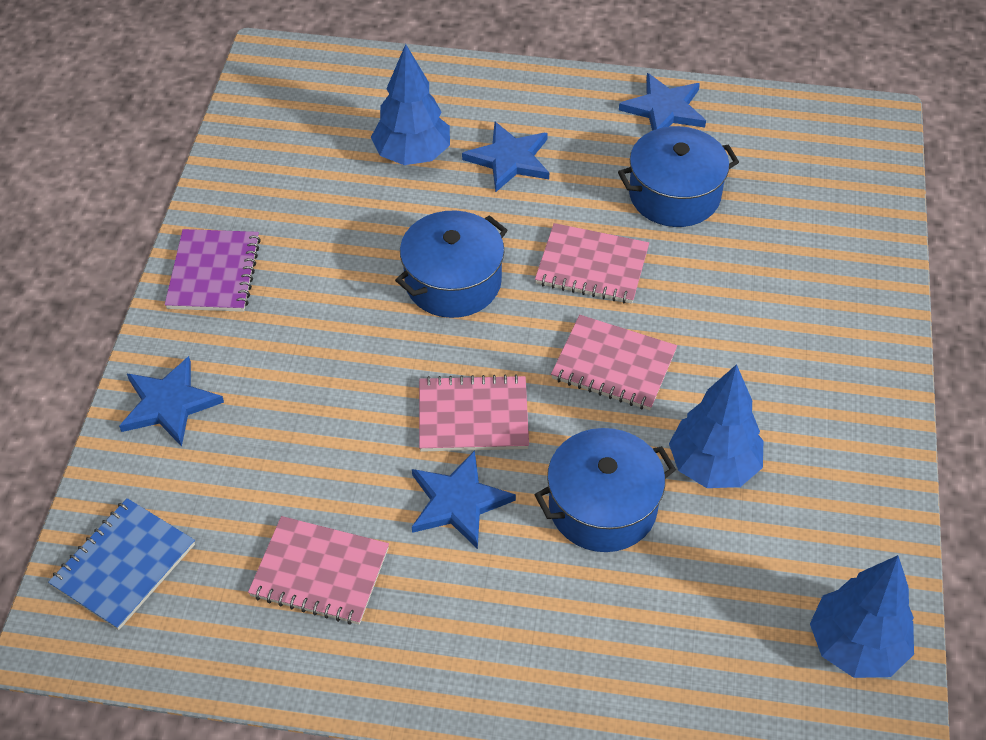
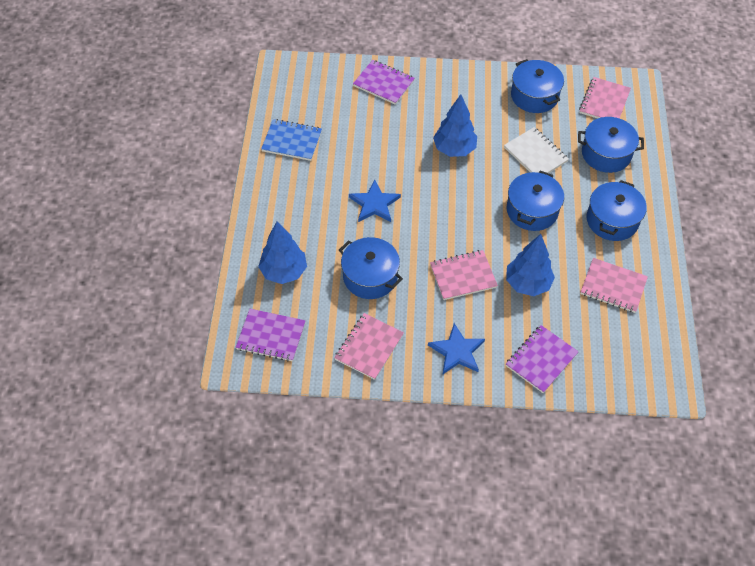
blue pot: 3 -> 5
blue star: 4 -> 2
purple notebook: 1 -> 3
white notebook: 0 -> 1

